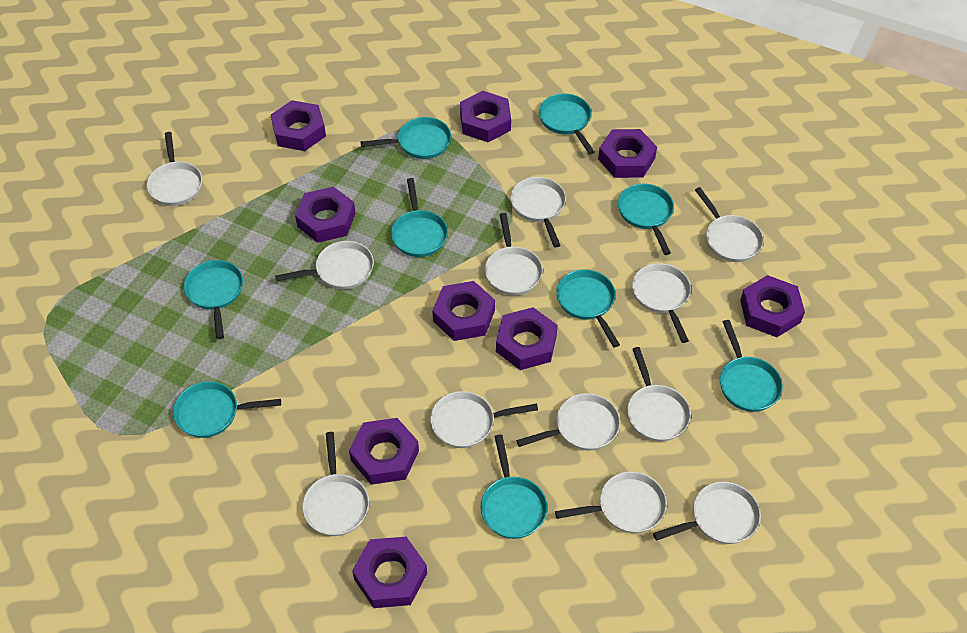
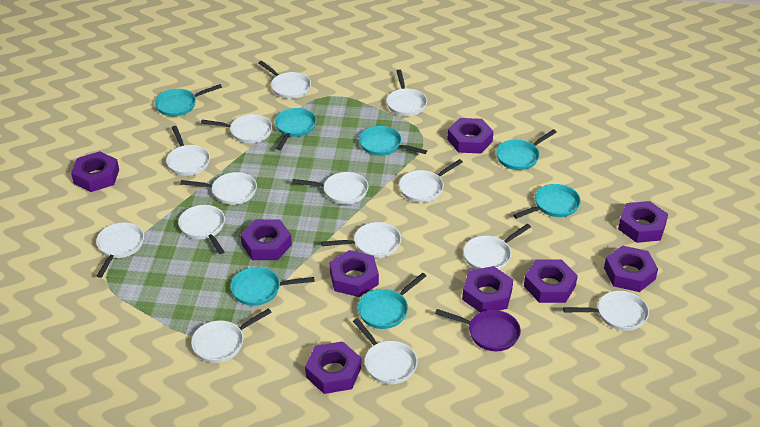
purple pan: 0 -> 1
turquoise pan: 9 -> 7
white pan: 12 -> 14

